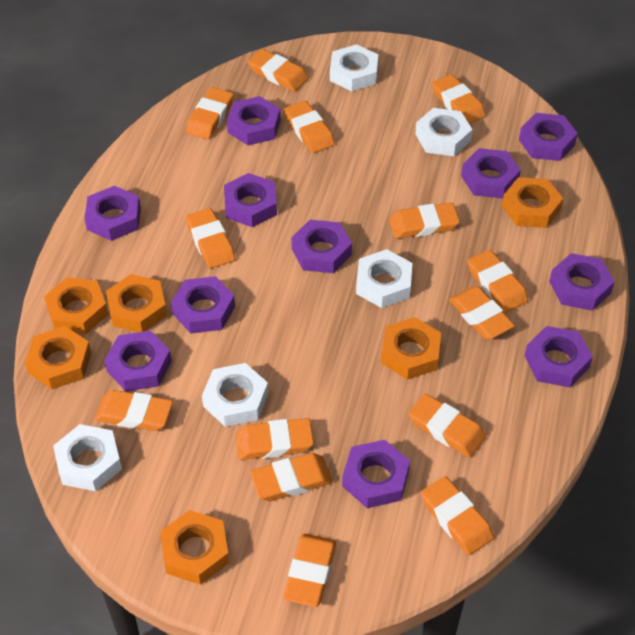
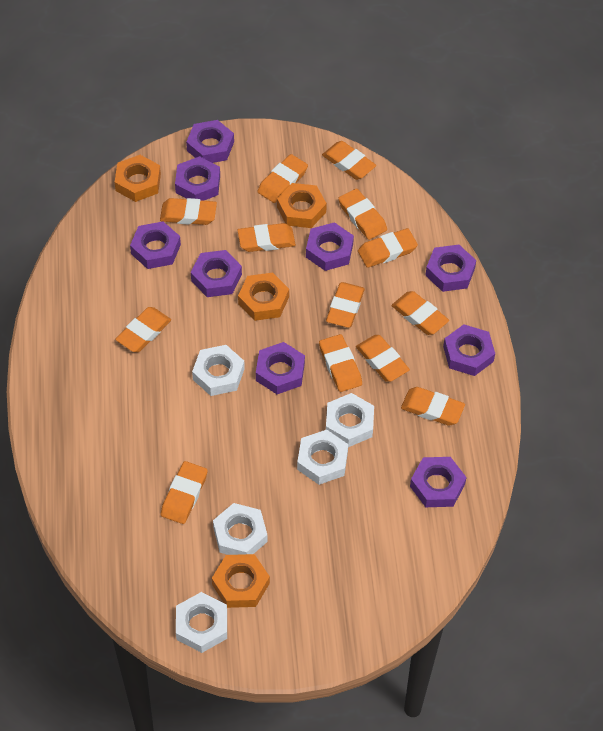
orange eraser: 14 -> 13
orange nut: 6 -> 4
purple nut: 11 -> 9

